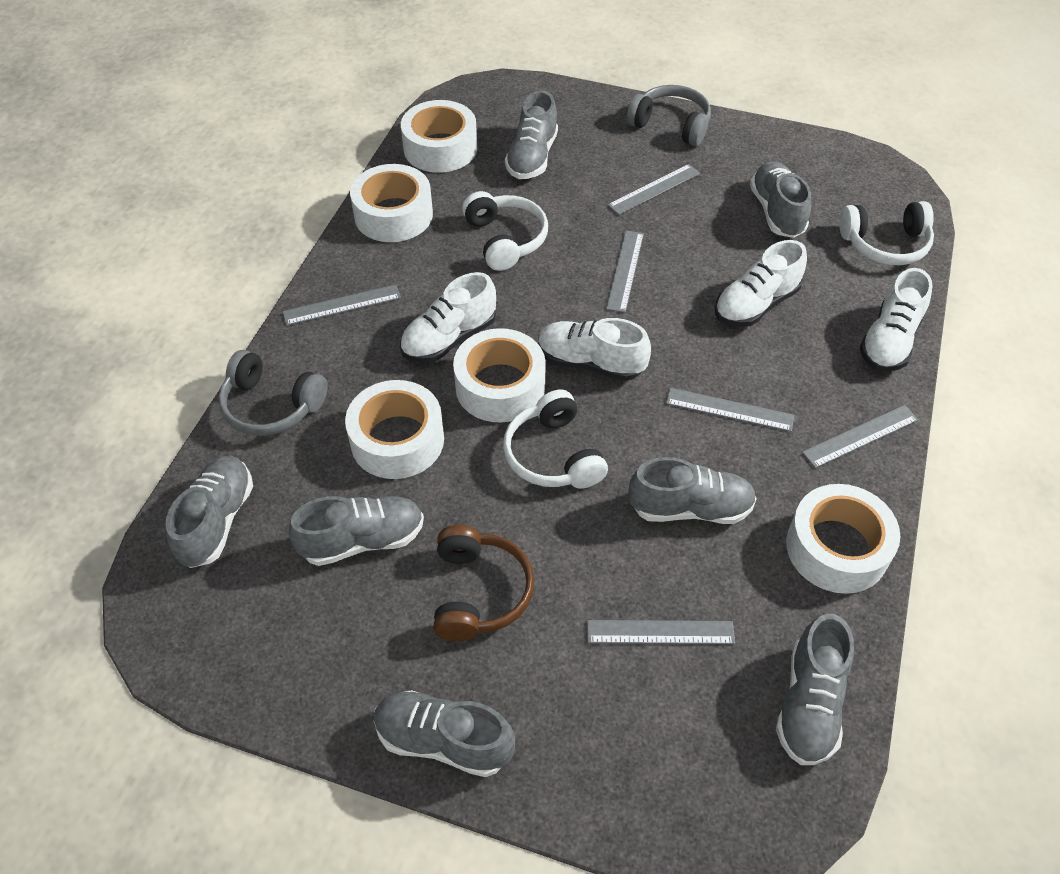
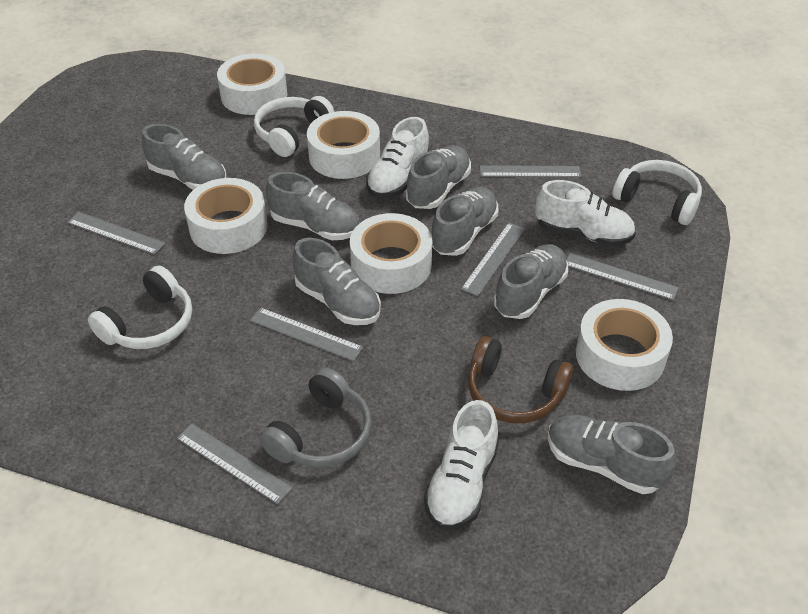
grey headphones: 2 -> 1
white shoe: 4 -> 3

